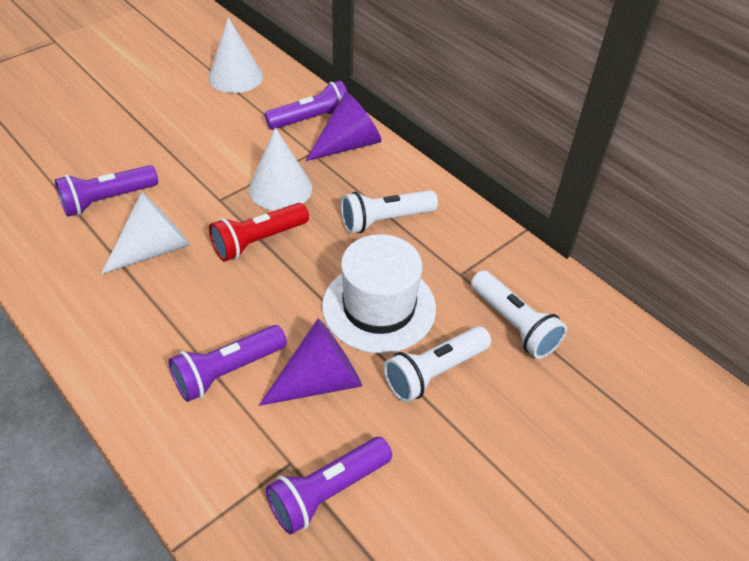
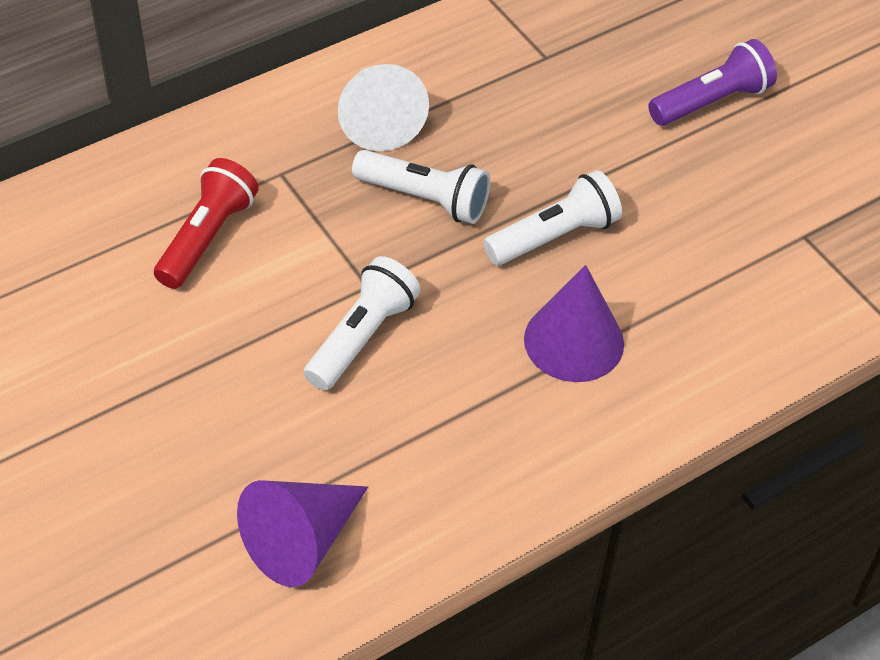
purple flashlight: 4 -> 1
white cone: 3 -> 1
white hat: 1 -> 0

